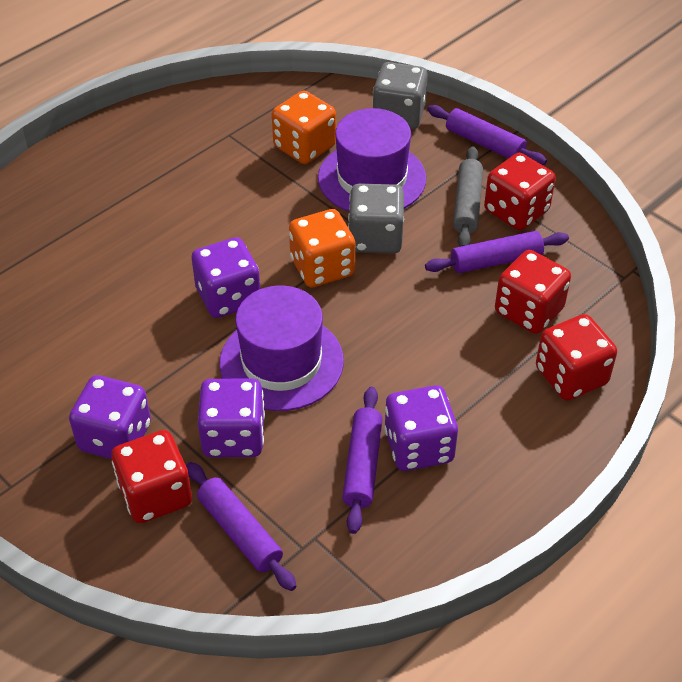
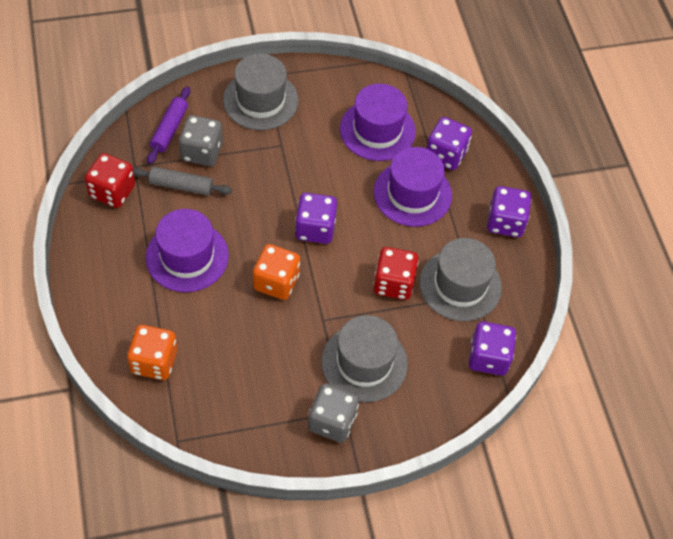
grey hat: 0 -> 3
purple hat: 2 -> 3
purple rolling pin: 4 -> 1
red dice: 4 -> 2

